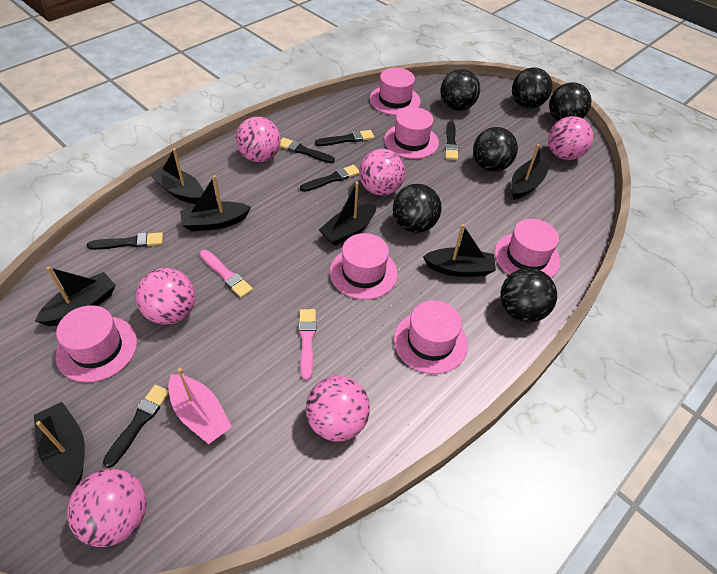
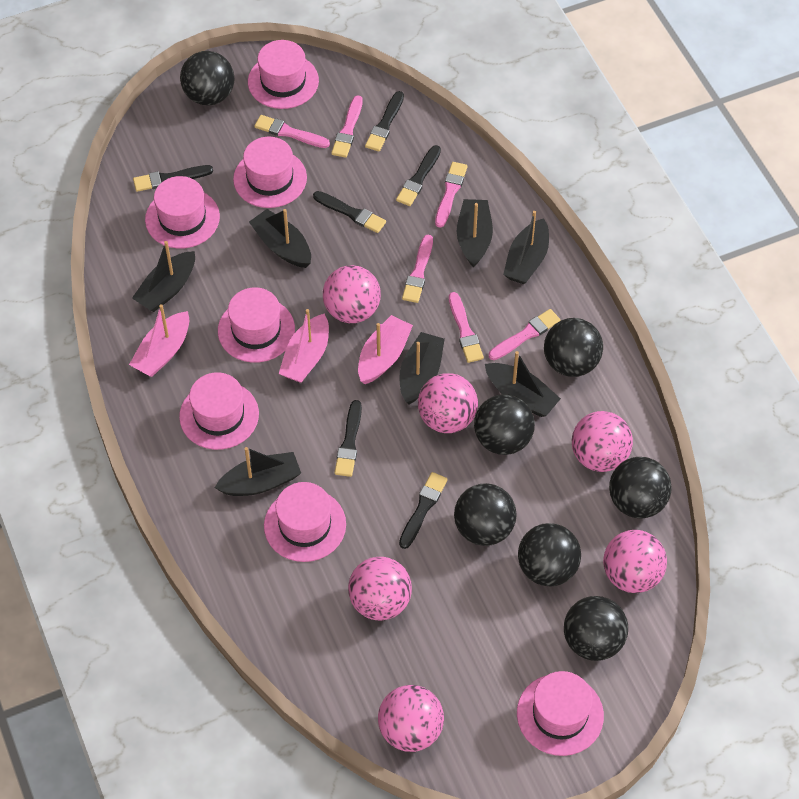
black ball: 6 -> 7
pink boat: 1 -> 3
pink brush: 2 -> 6
pink hat: 6 -> 7

